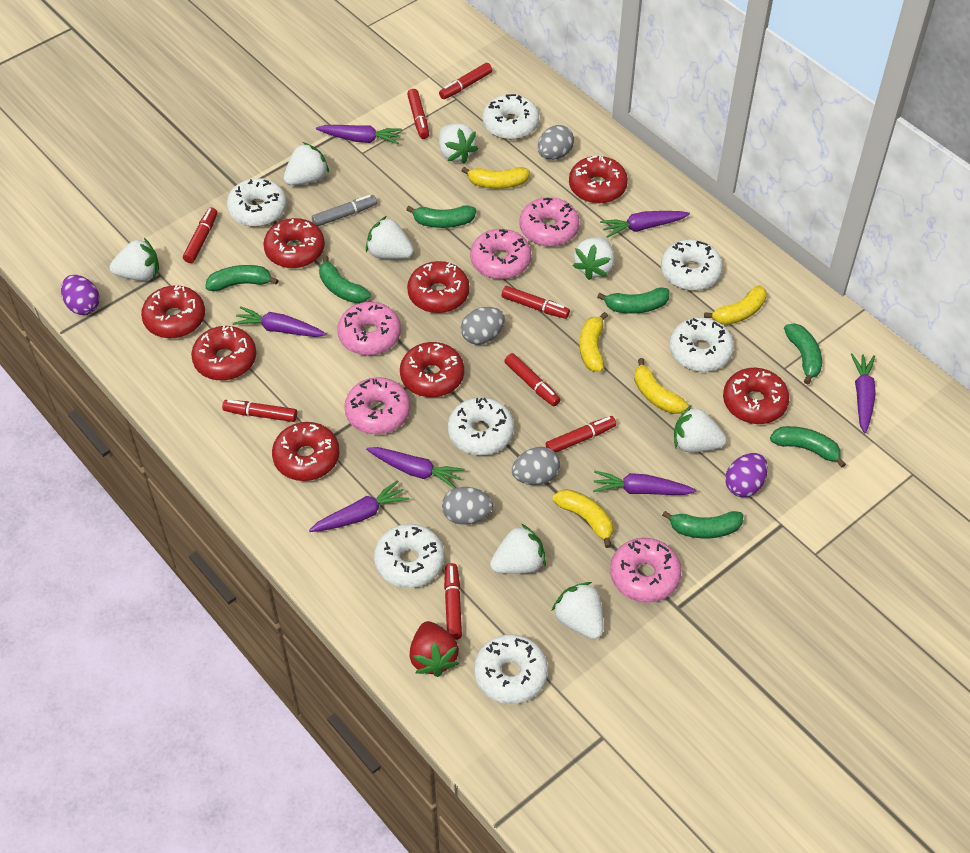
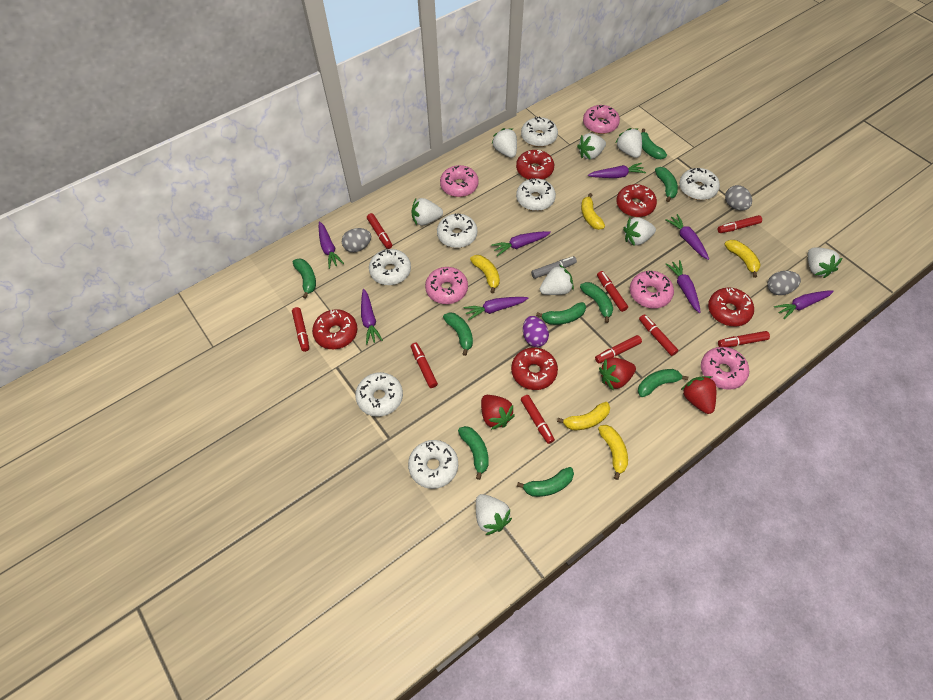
green banana: 7 -> 9
grey egg: 4 -> 3
purple carrot: 7 -> 8
purple egg: 2 -> 1
red donut: 8 -> 5
red marker: 8 -> 9
red strawberry: 1 -> 3

